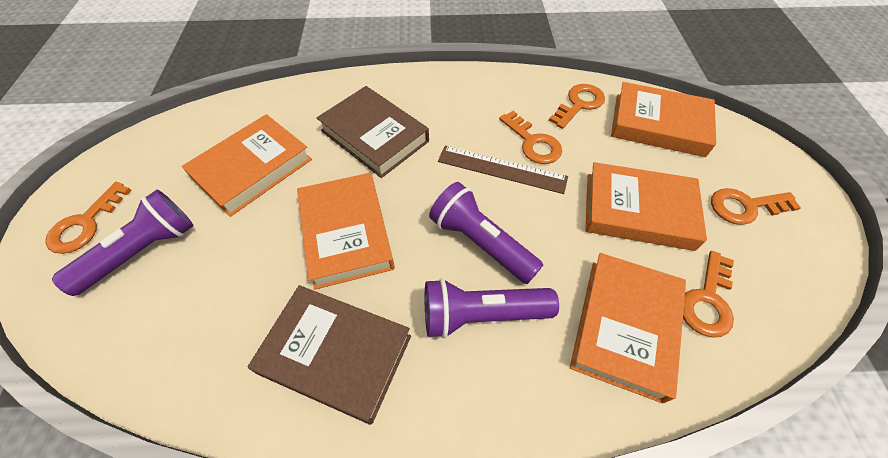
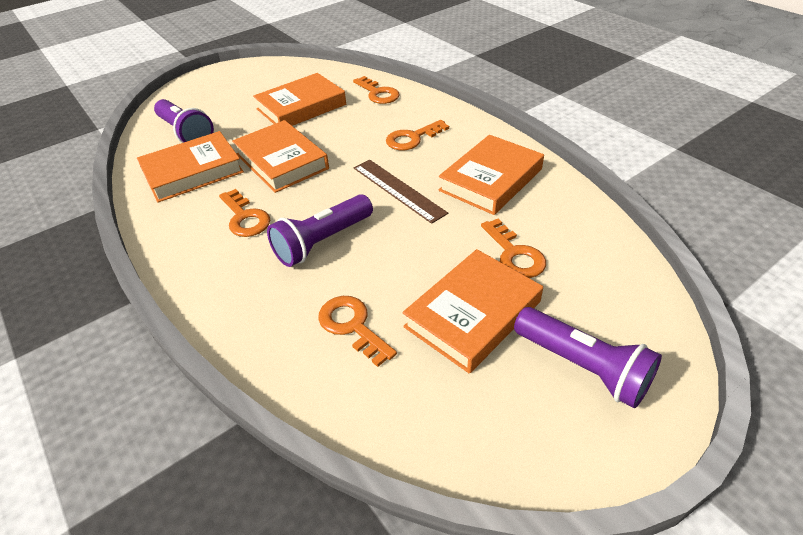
brown book: 2 -> 0

